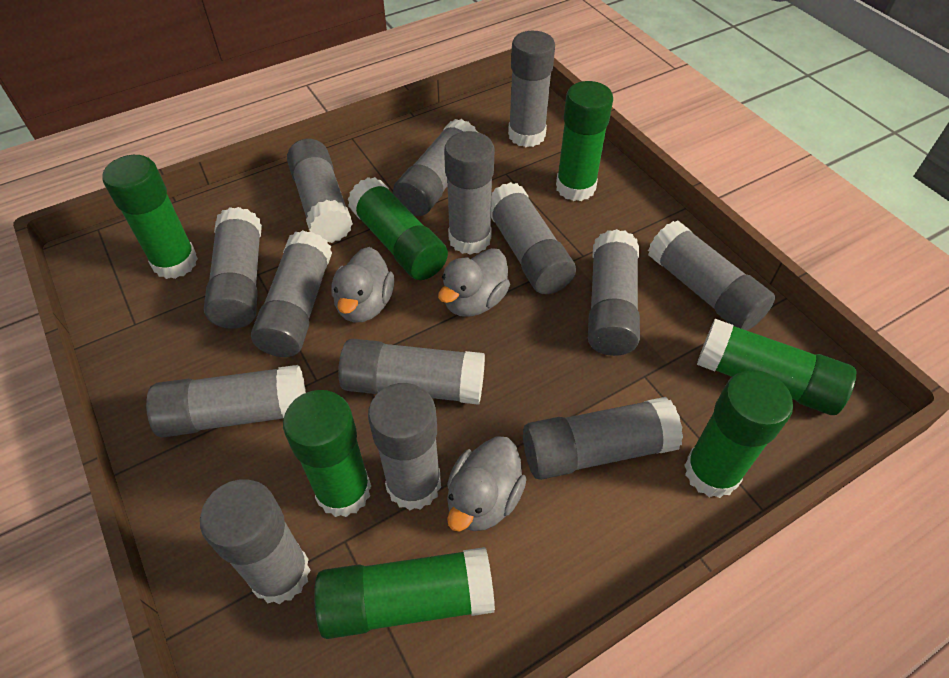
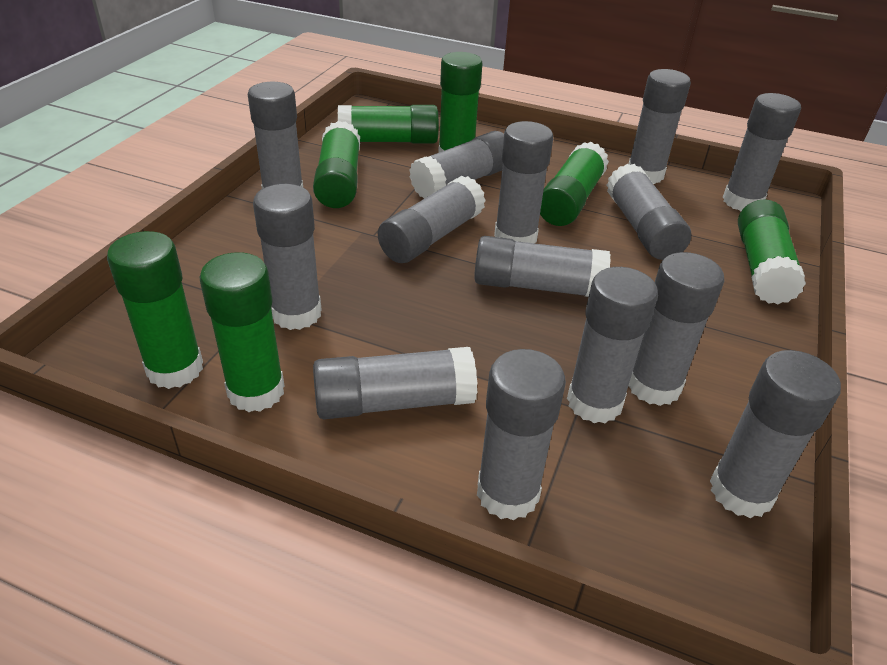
grey duck: 3 -> 0

